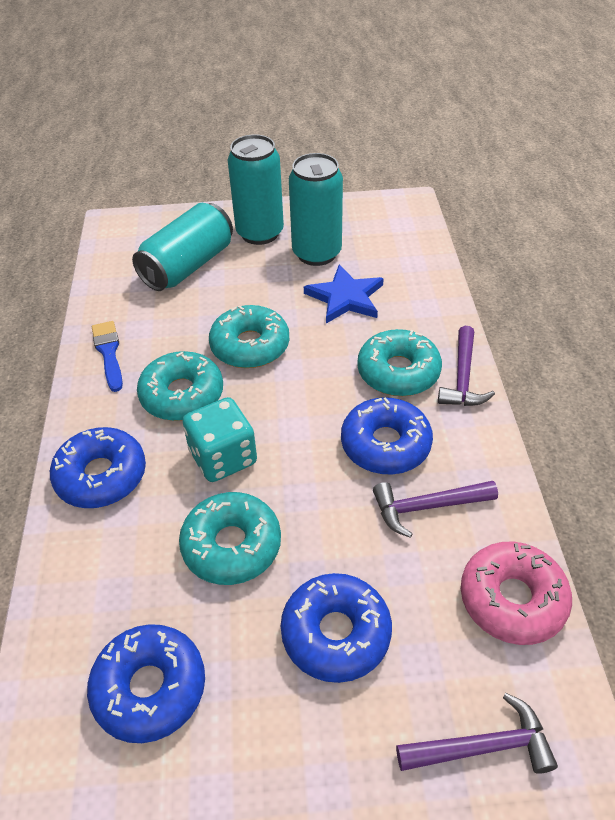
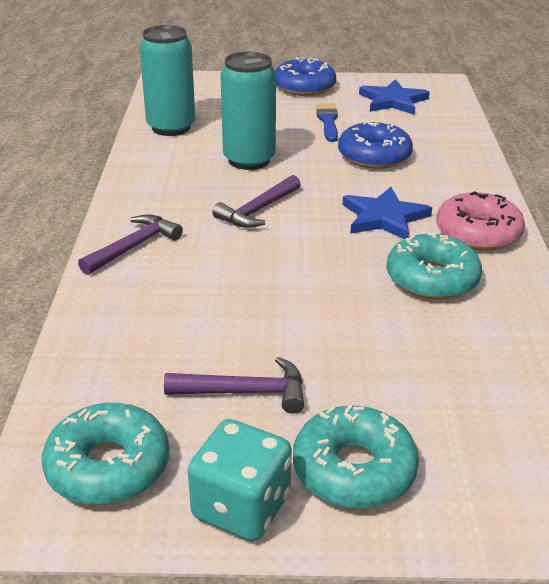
blue donut: 4 -> 2
blue star: 1 -> 2
turquoise can: 3 -> 2
turquoise donut: 4 -> 3

